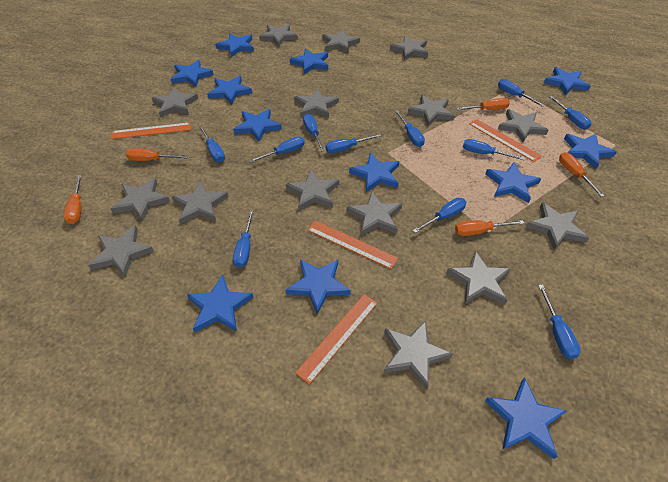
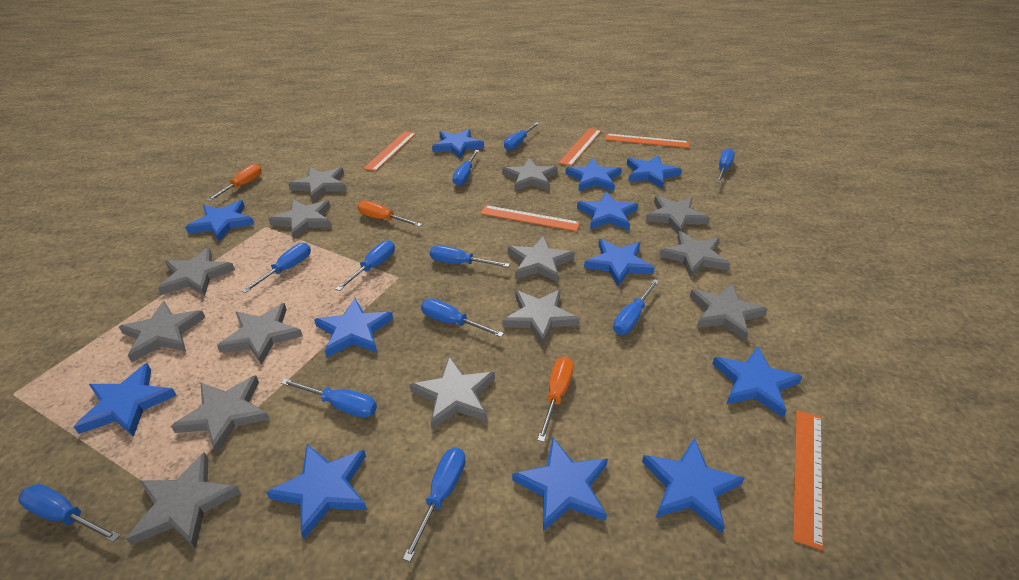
grey star: 15 -> 14
orange ruler: 4 -> 5
orange screwdriver: 5 -> 3

